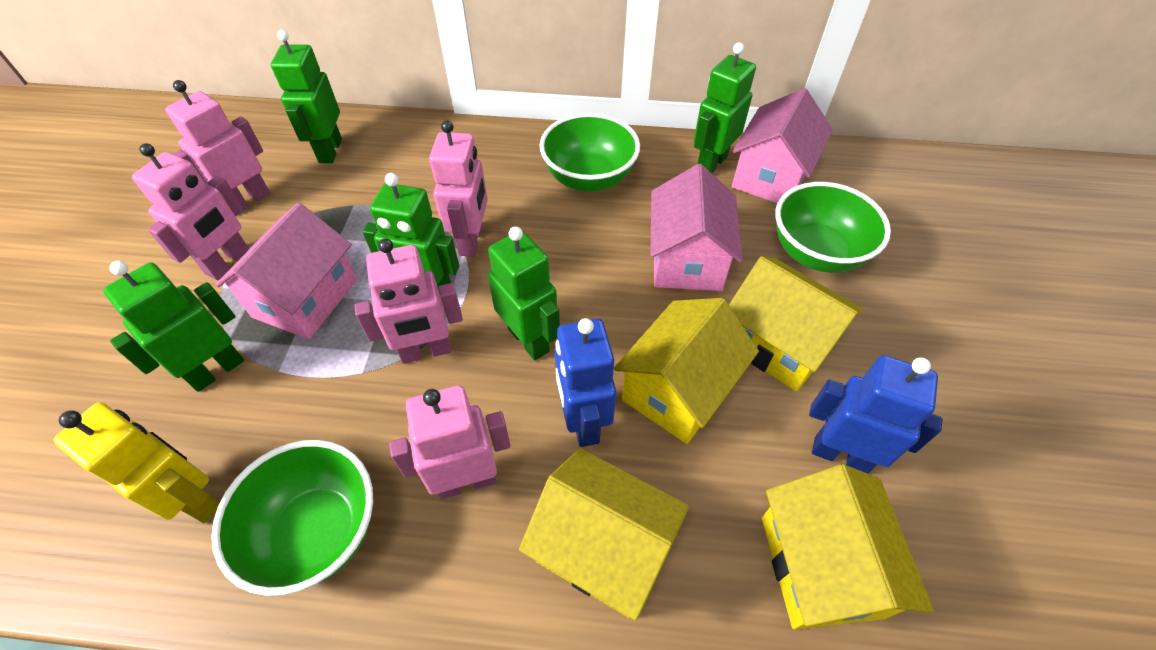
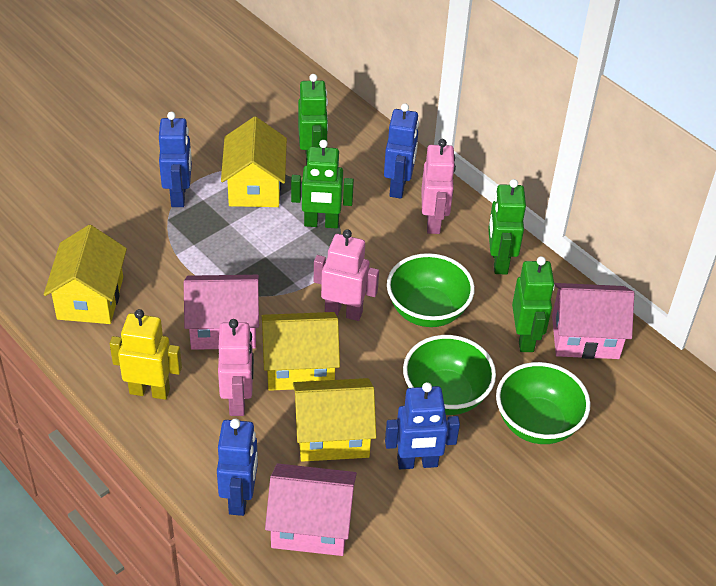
blue robot: 2 -> 4
green robot: 5 -> 4
pink robot: 5 -> 3

